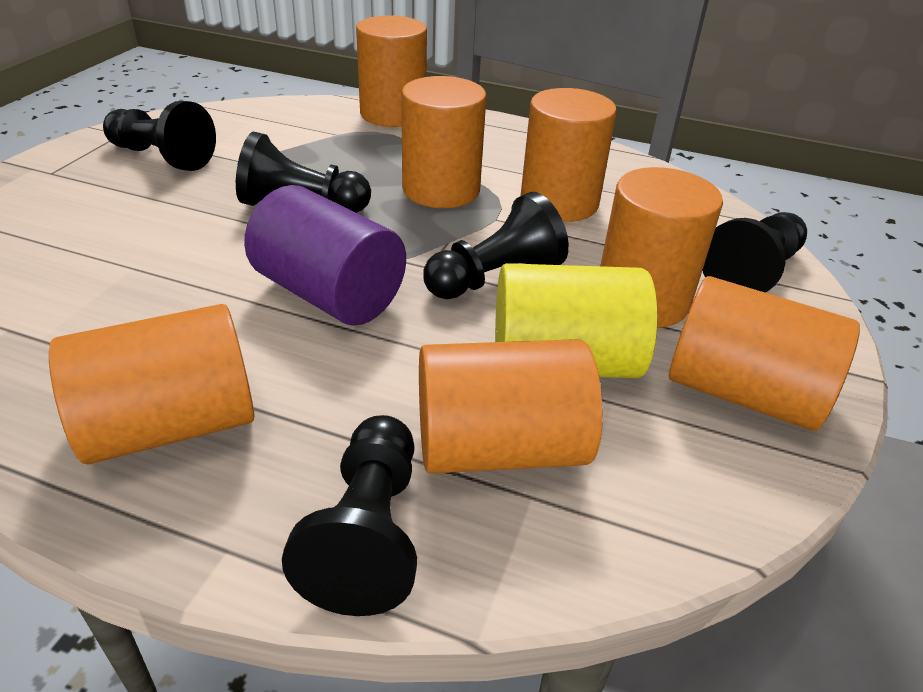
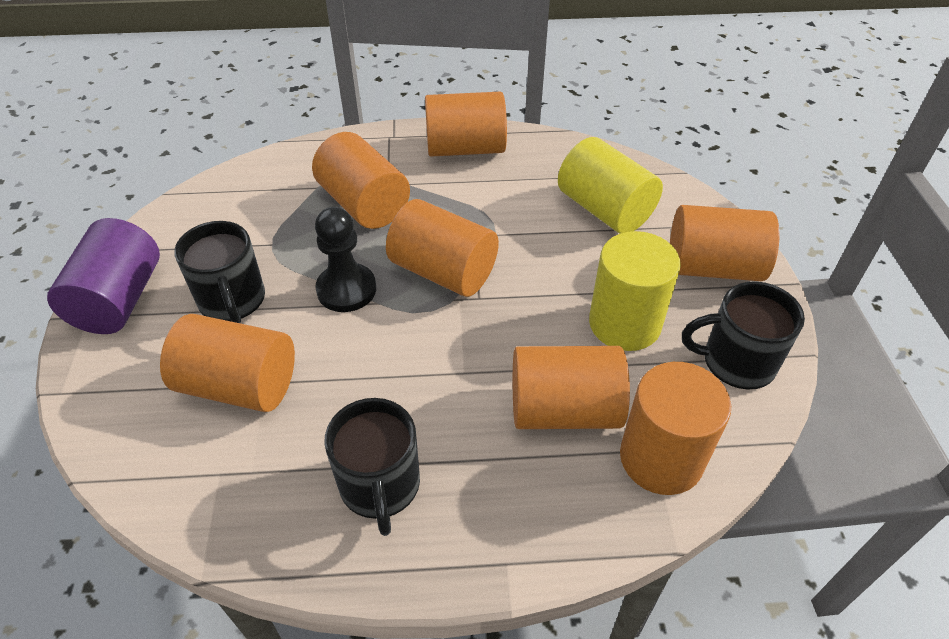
black mug: 0 -> 3
black pawn: 5 -> 1
yellow cylinder: 1 -> 2

